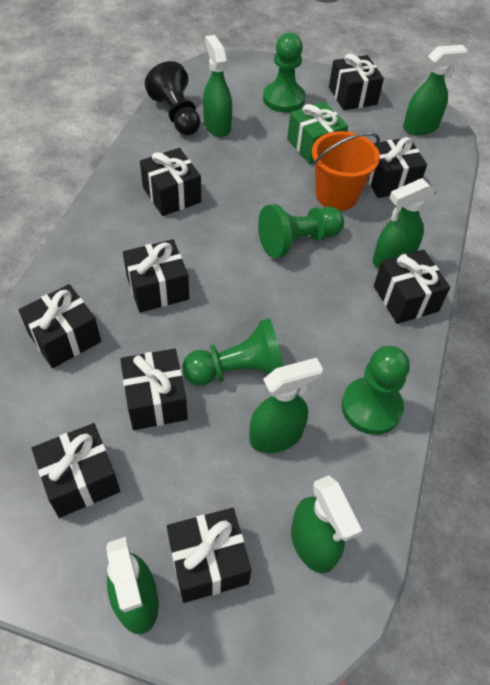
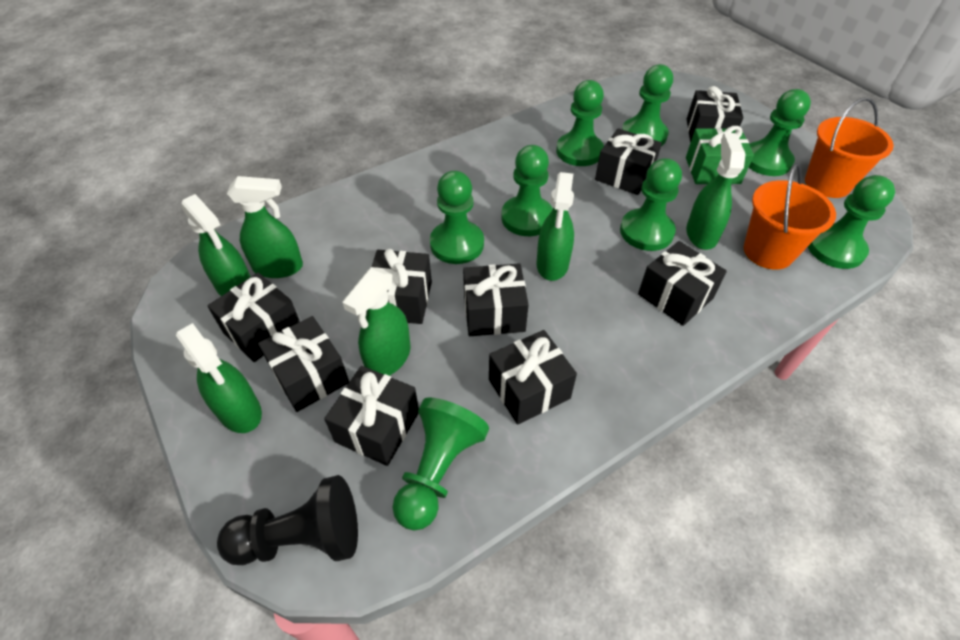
green pawn: 4 -> 8
orange bucket: 1 -> 2

